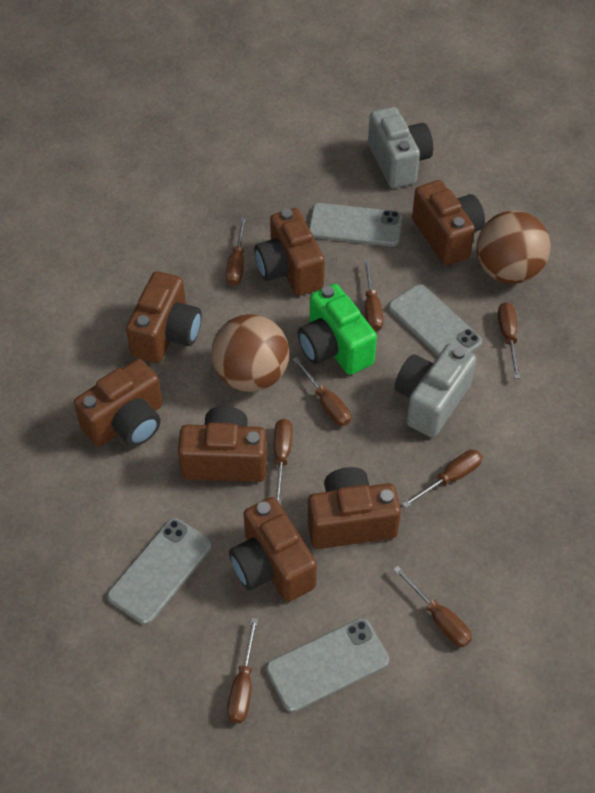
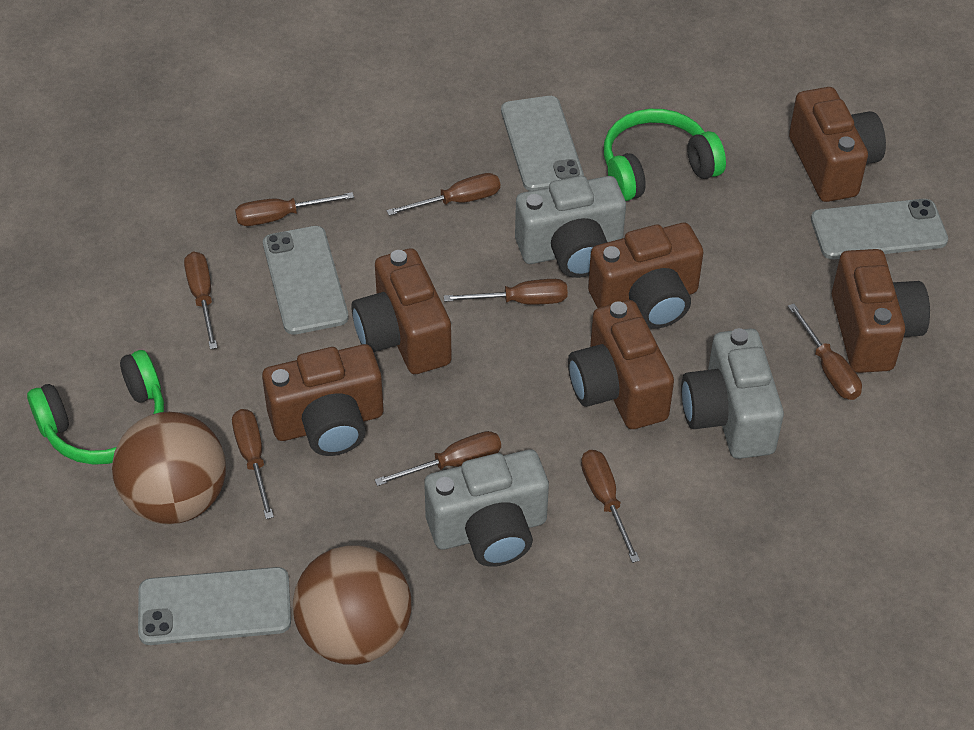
brown camera: 7 -> 6
green camera: 1 -> 0
green headphones: 0 -> 2
grey camera: 2 -> 3

